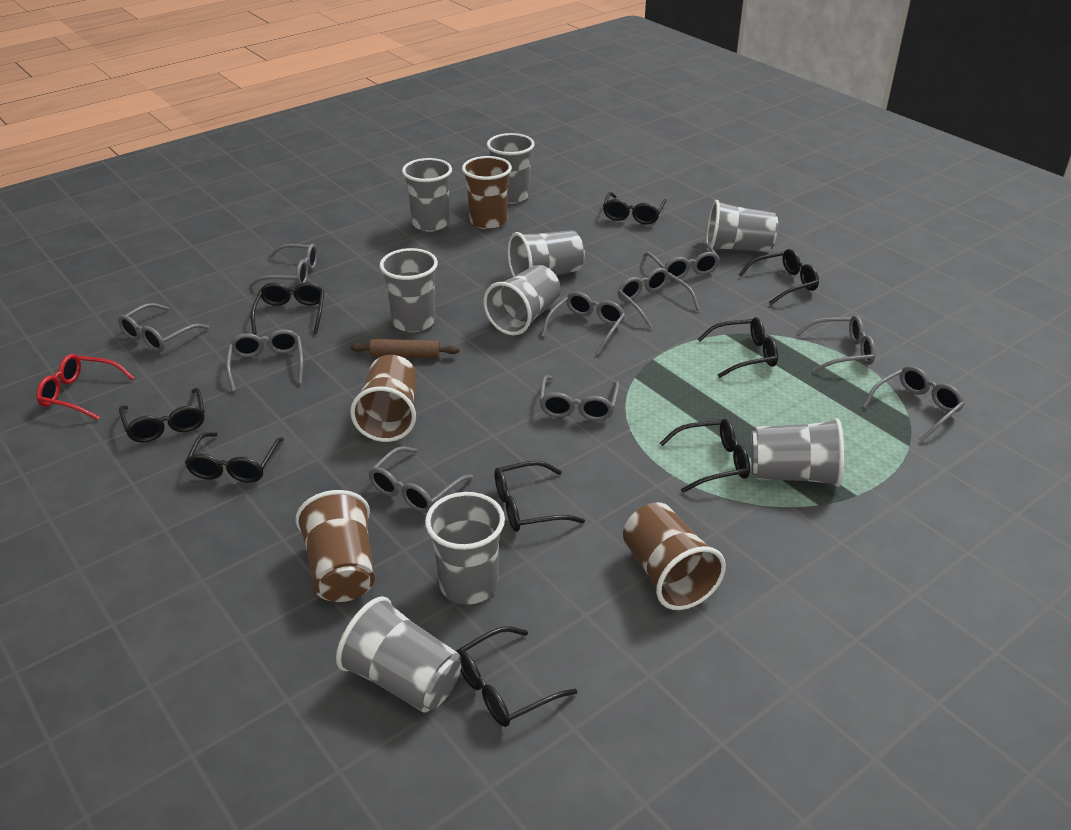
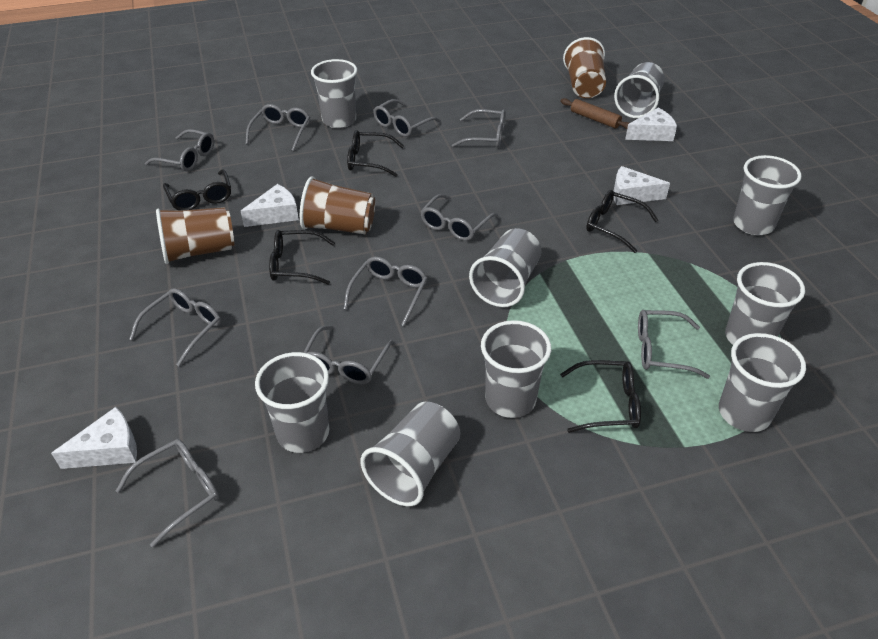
black glasses: 9 -> 5
brown cup: 4 -> 3
red glasses: 1 -> 0
white cheese: 0 -> 4

